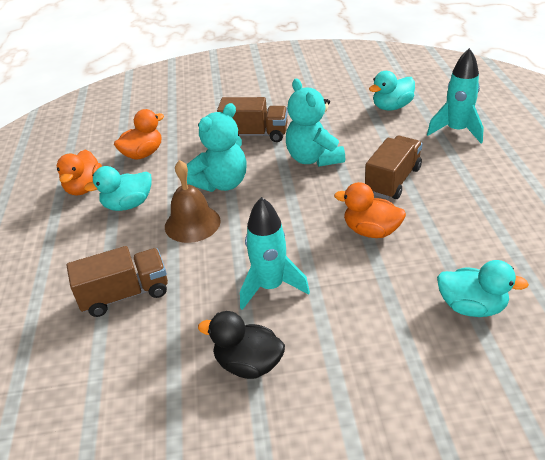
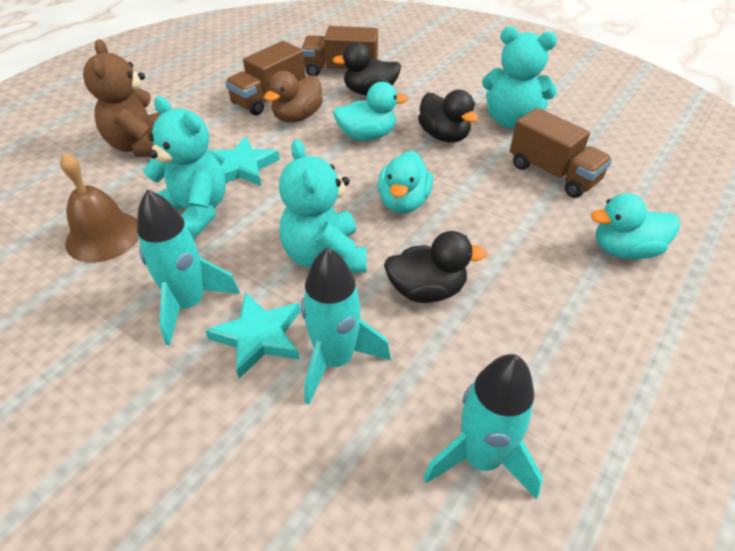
black duck: 1 -> 3
brown duck: 0 -> 1
brown teddy bear: 0 -> 1
orange duck: 3 -> 0
turquoise rocket: 2 -> 3
turquoise star: 0 -> 2
turquoise teddy bear: 2 -> 3

